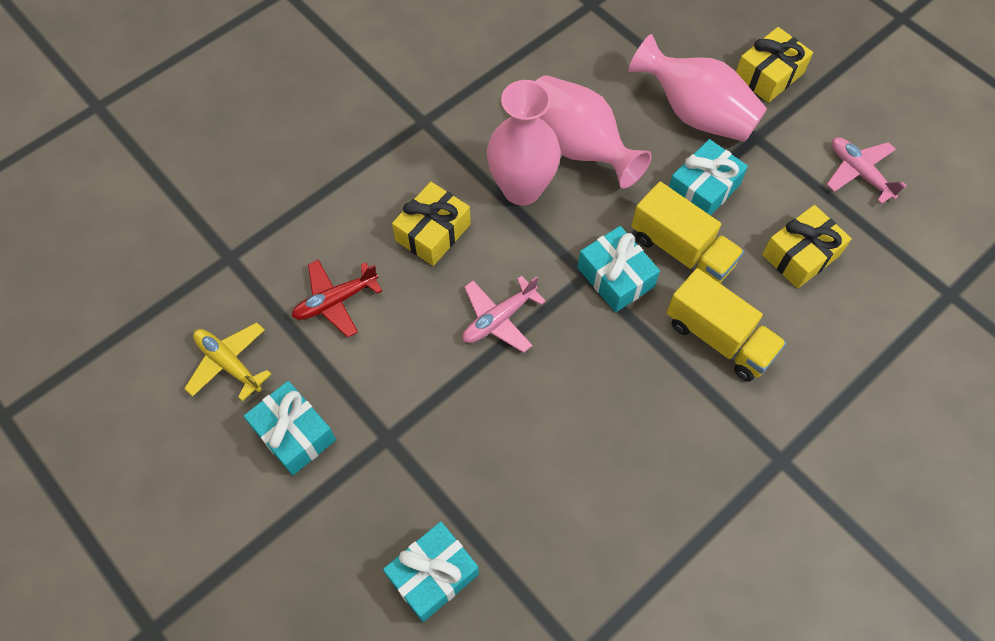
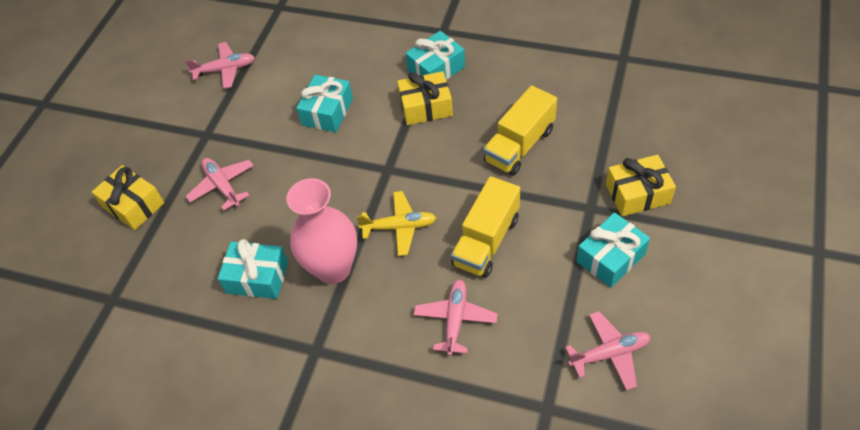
pink plane: 2 -> 4
pink vase: 3 -> 1
red plane: 1 -> 0

